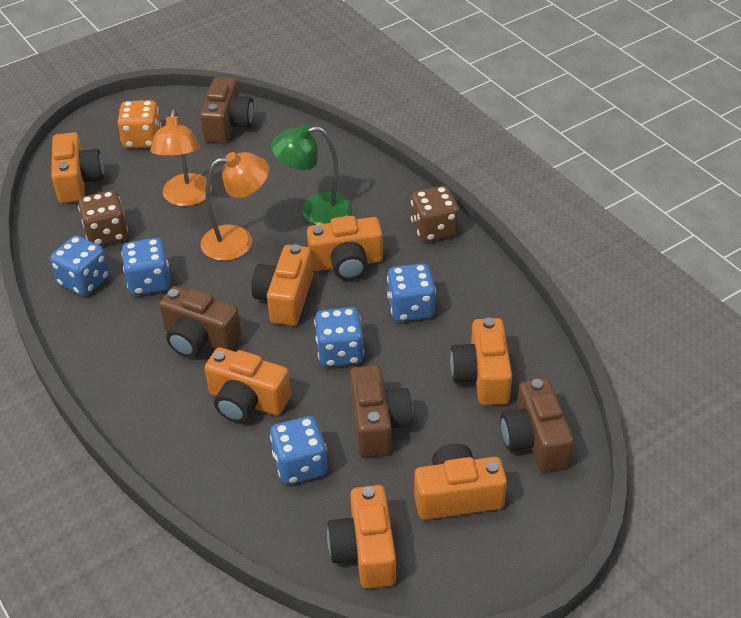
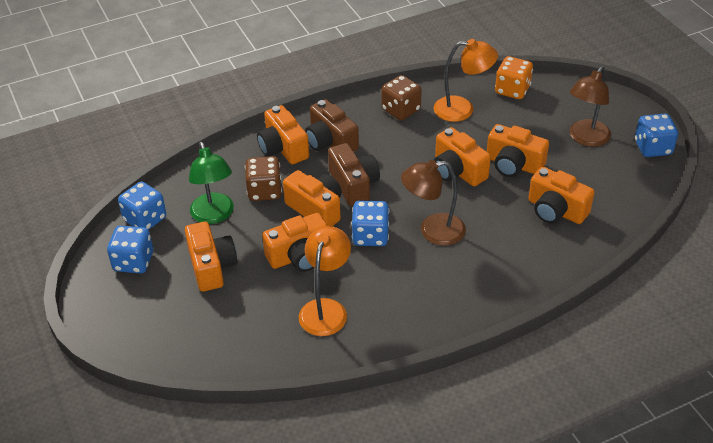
blue dice: 5 -> 4
brown camera: 4 -> 2
brown lamp: 0 -> 2

